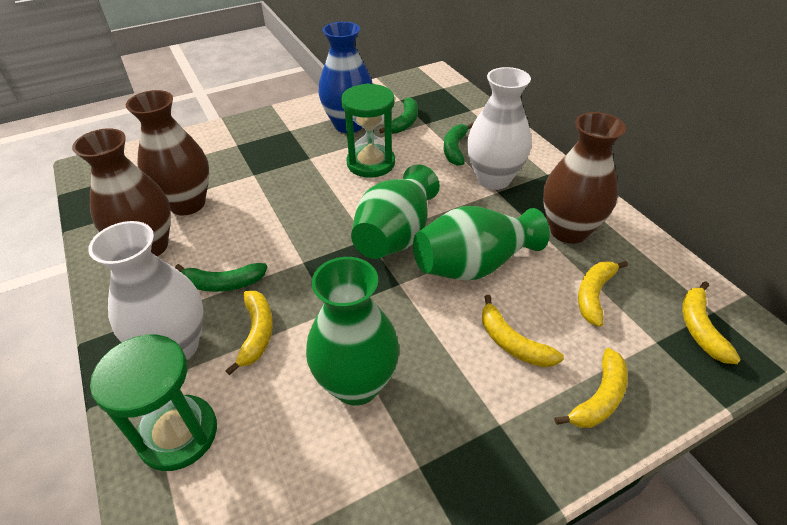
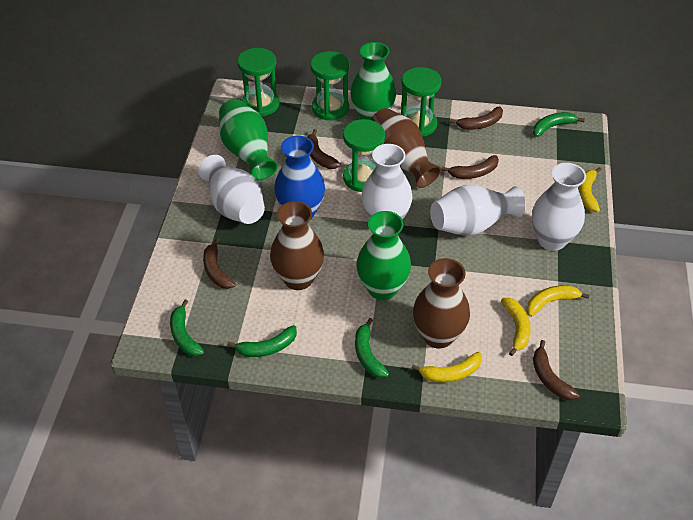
brown banana: 0 -> 5
green banana: 3 -> 4
green hourglass: 2 -> 4
white vase: 2 -> 4
yellow banana: 5 -> 4

